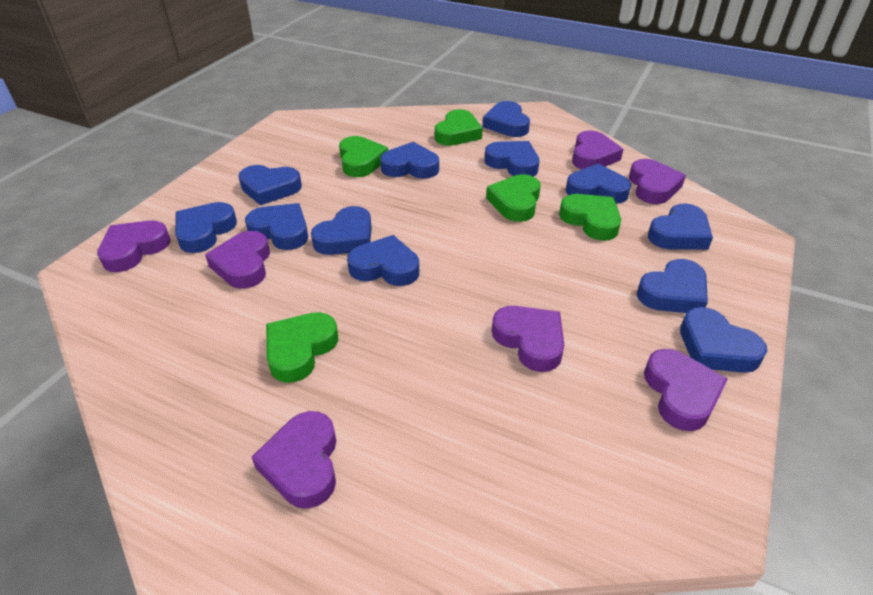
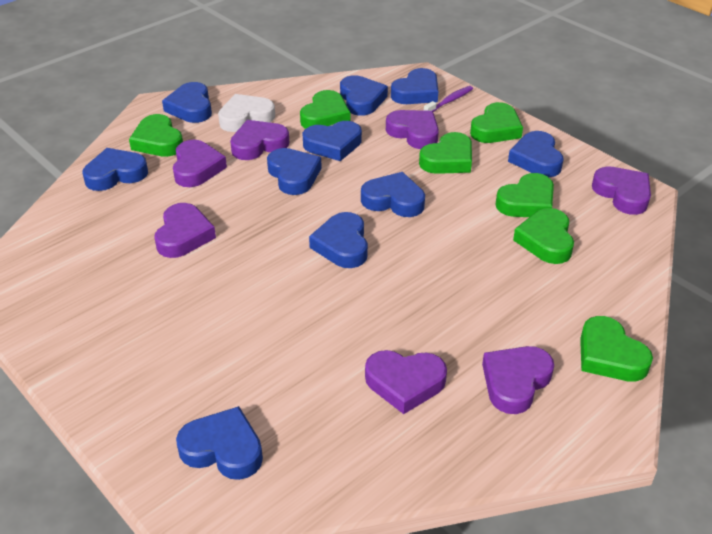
blue heart: 12 -> 10
green heart: 5 -> 7
purple toothbrush: 0 -> 1
white heart: 0 -> 1

